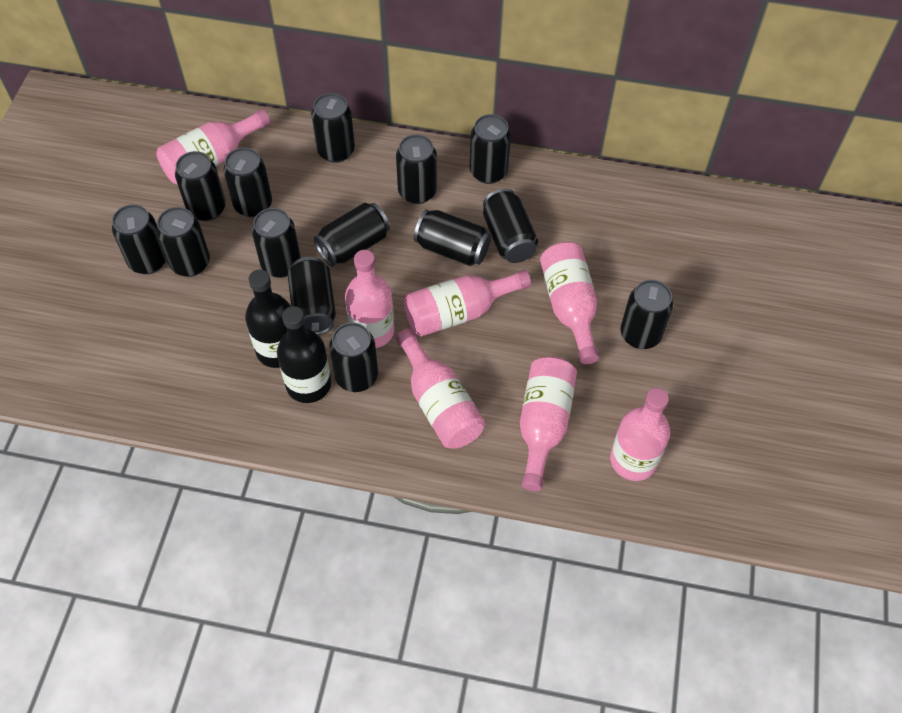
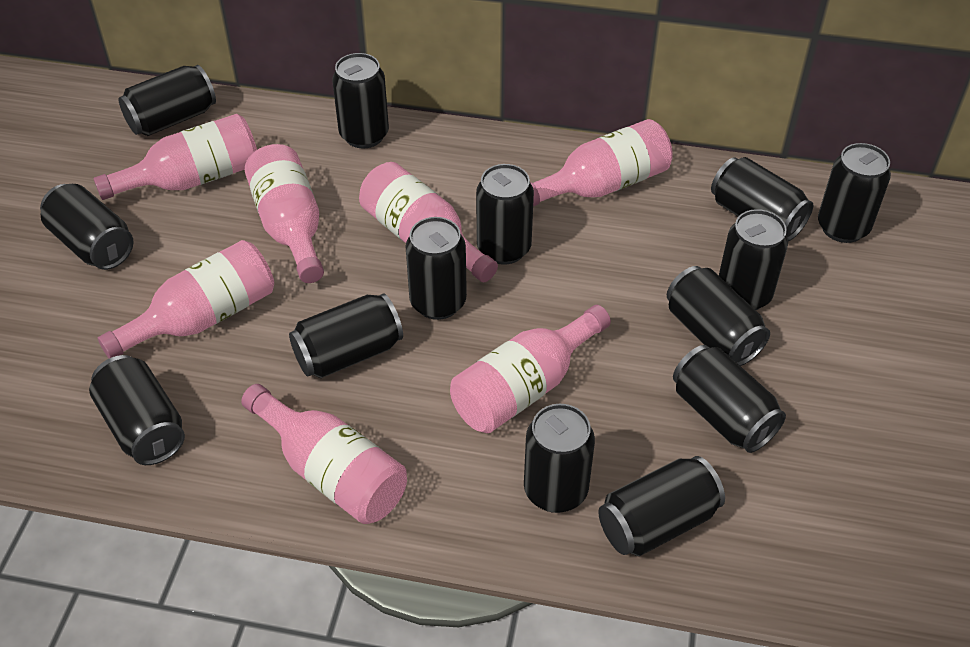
black bottle: 2 -> 0

